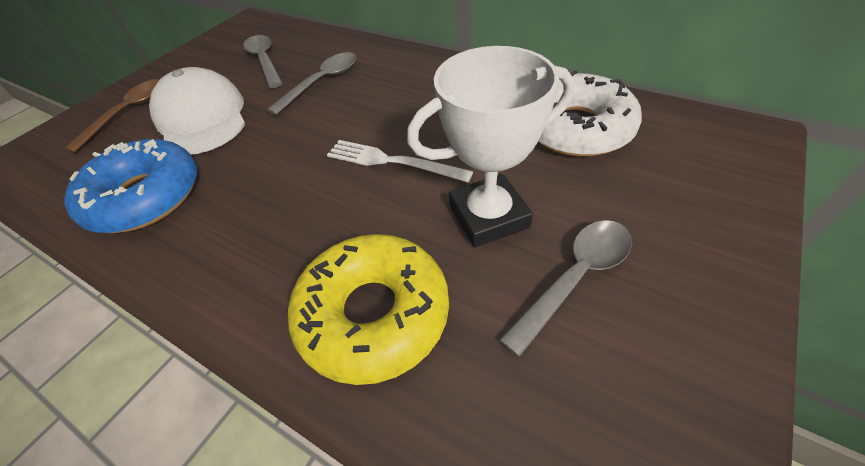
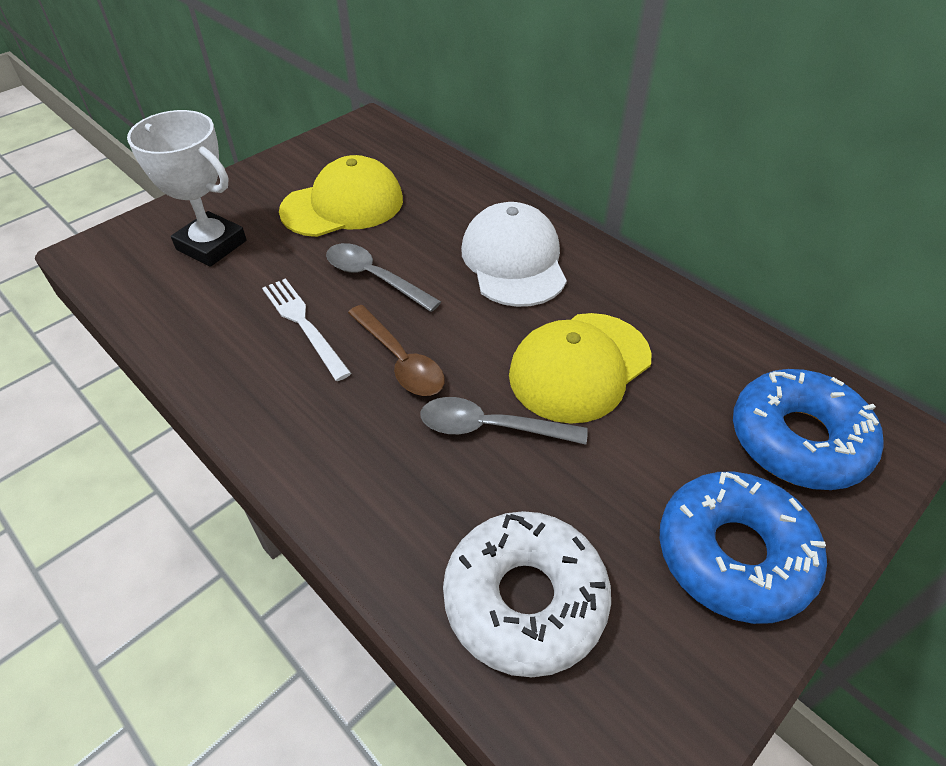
blue donut: 1 -> 2
grey spoon: 3 -> 2
yellow cap: 0 -> 2
yellow donut: 1 -> 0

